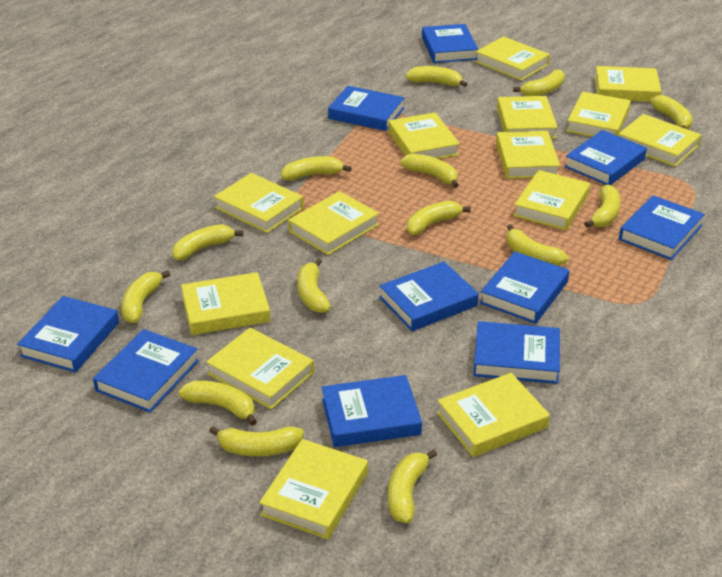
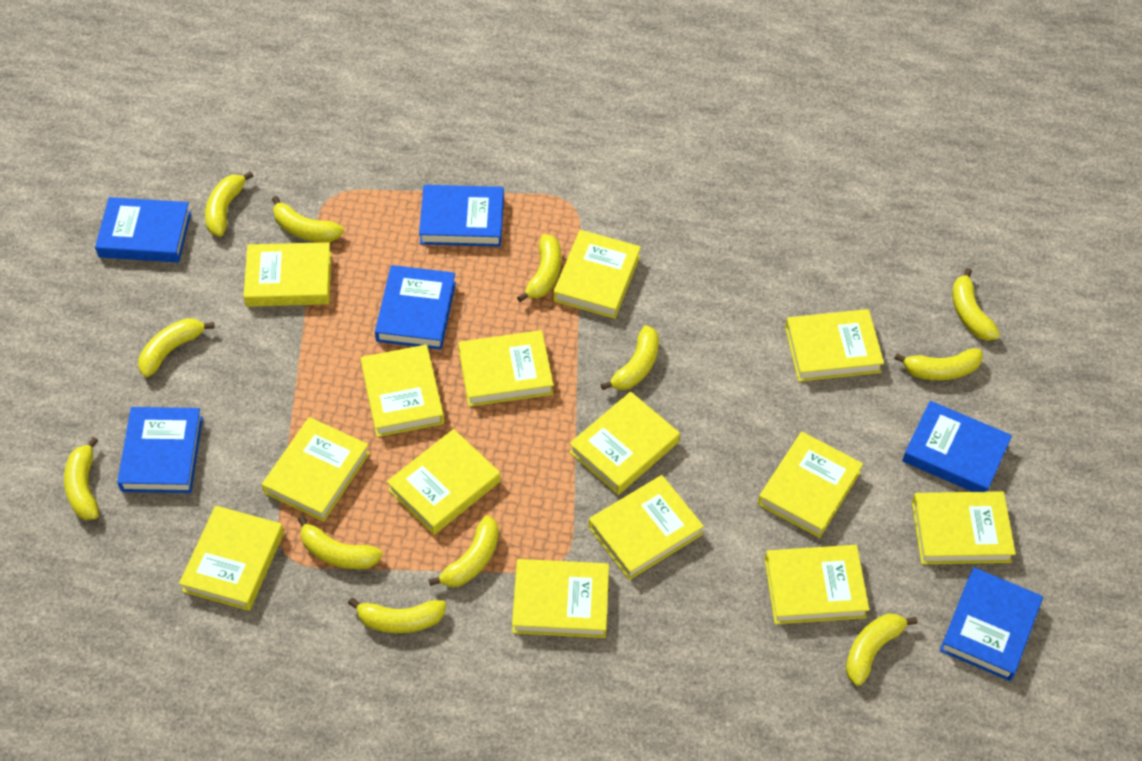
blue book: 10 -> 6
yellow banana: 14 -> 12

